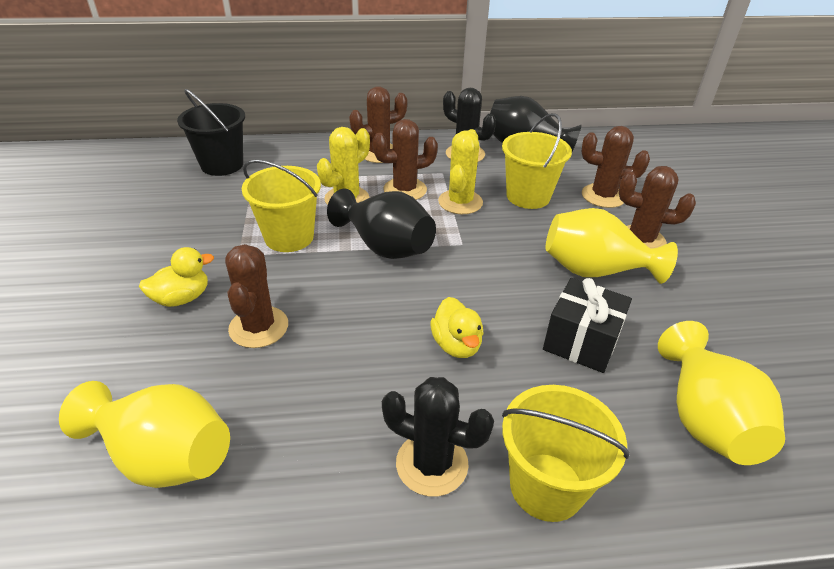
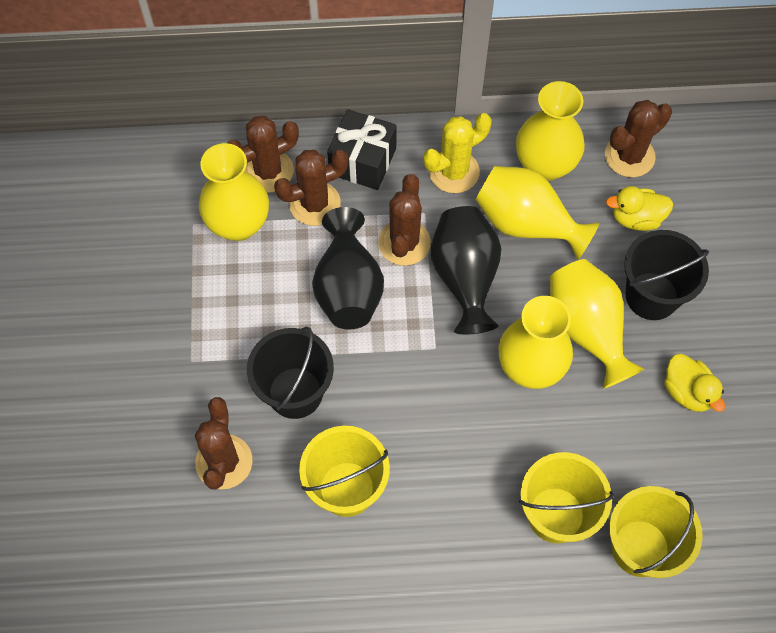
black bucket: 1 -> 2
black cactus: 2 -> 0
yellow cactus: 2 -> 1
yellow vase: 3 -> 5

